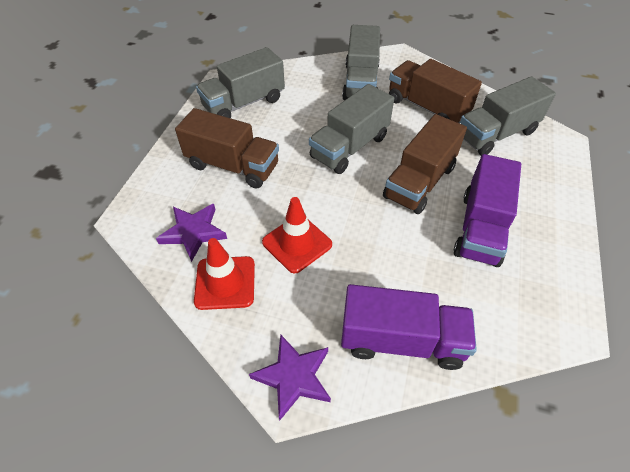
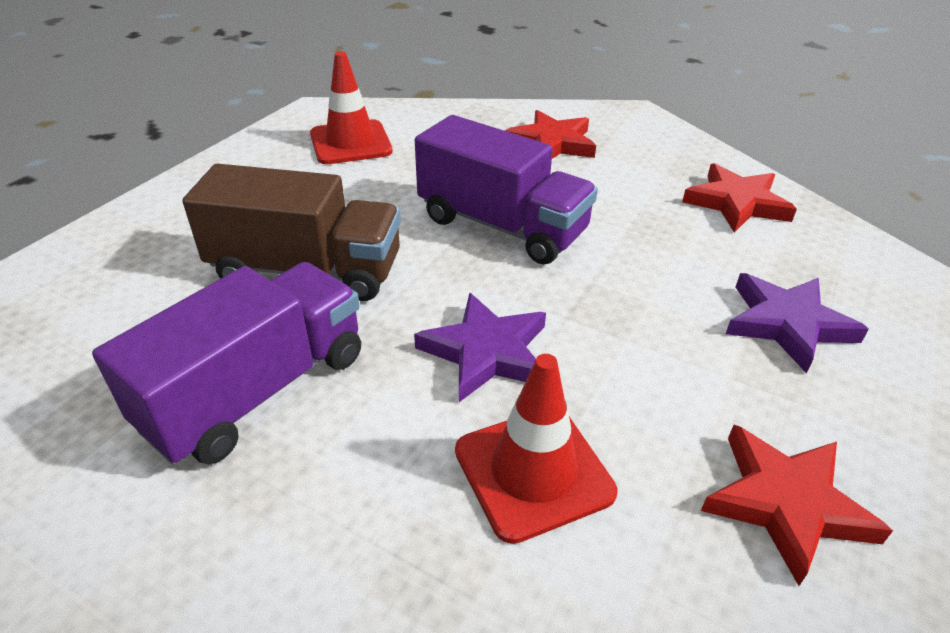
brown truck: 3 -> 1
grey truck: 4 -> 0
red star: 0 -> 3

